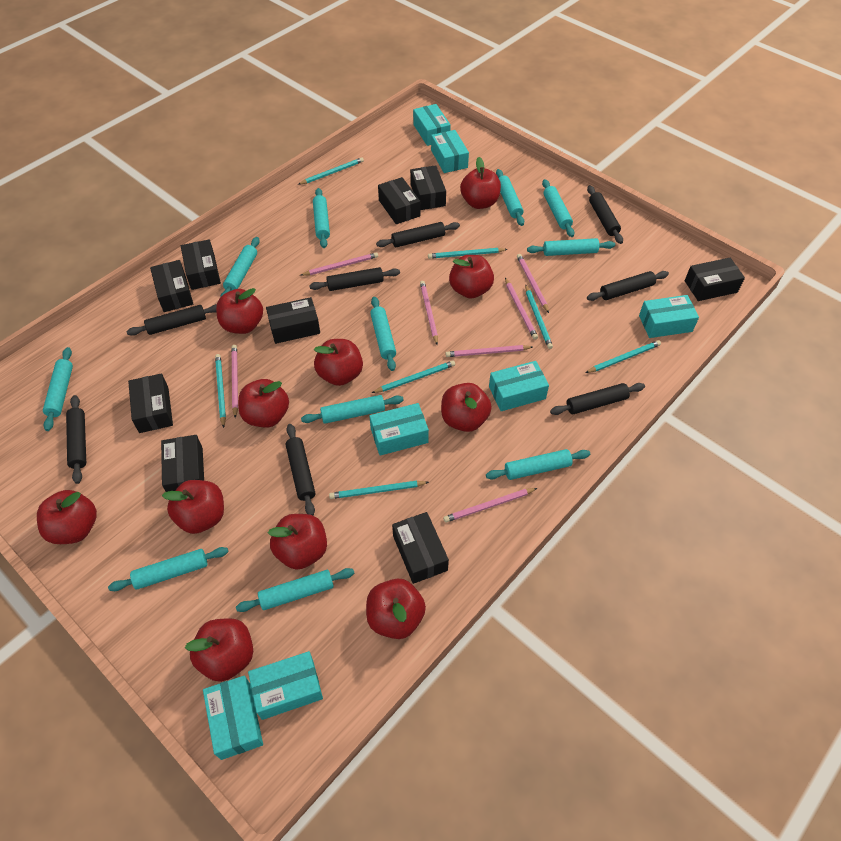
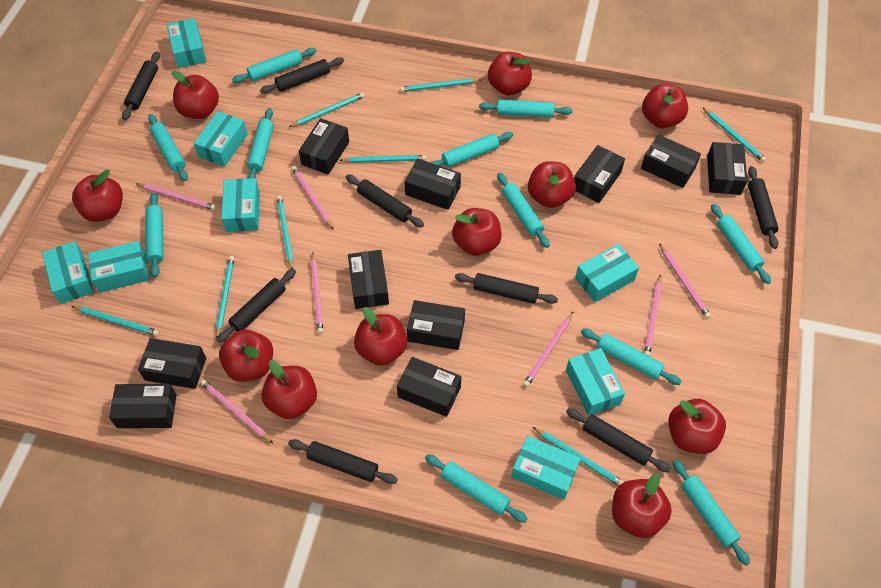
black box: 9 -> 10
turquoise box: 7 -> 8
turquoise pencil: 7 -> 8

